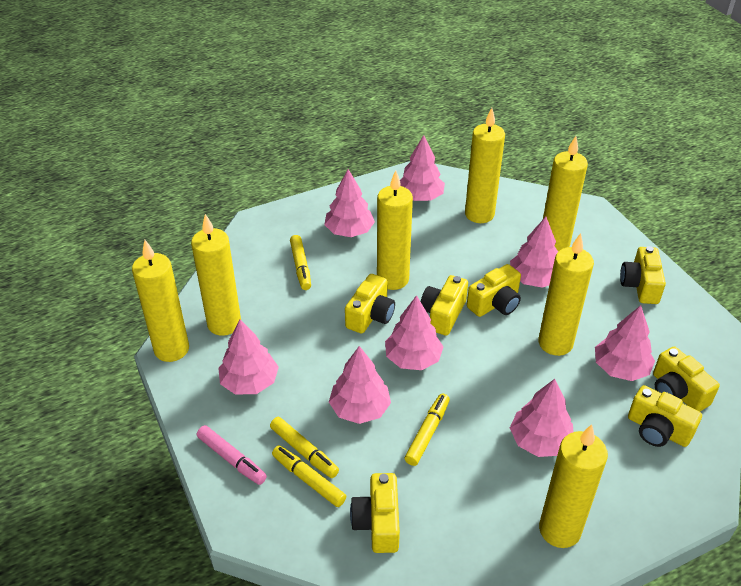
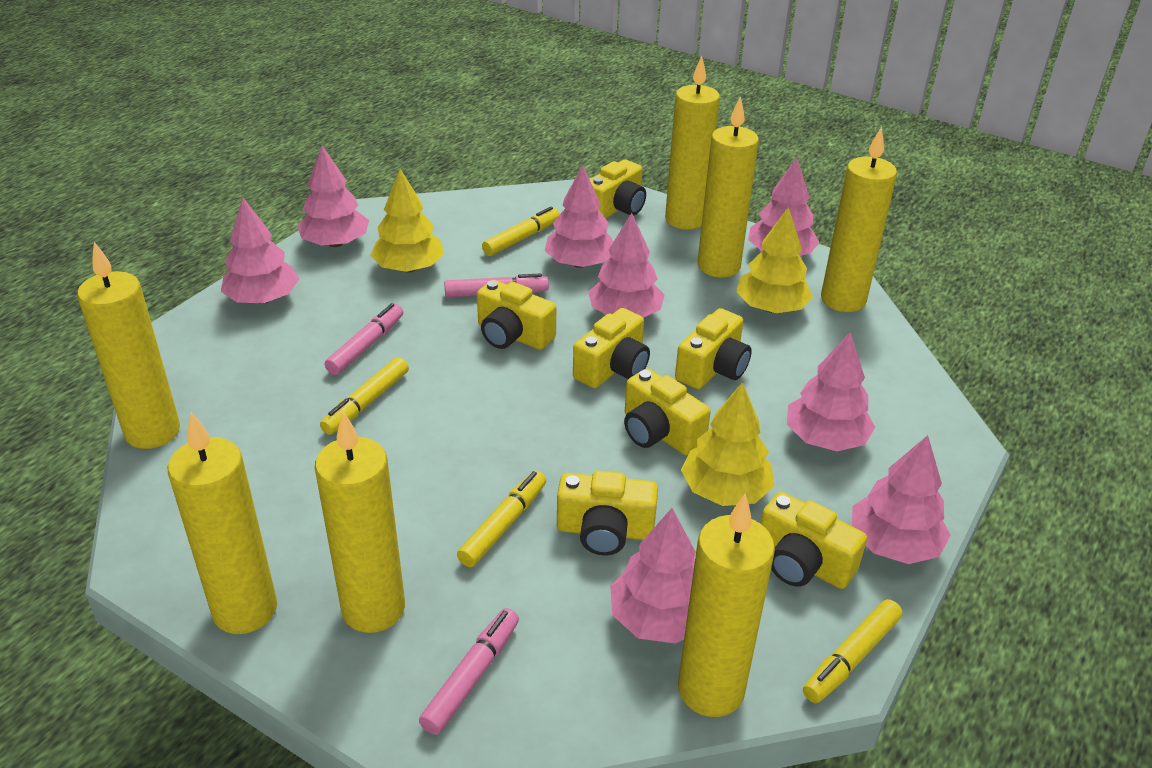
pink marker: 1 -> 3
yellow tree: 0 -> 3

